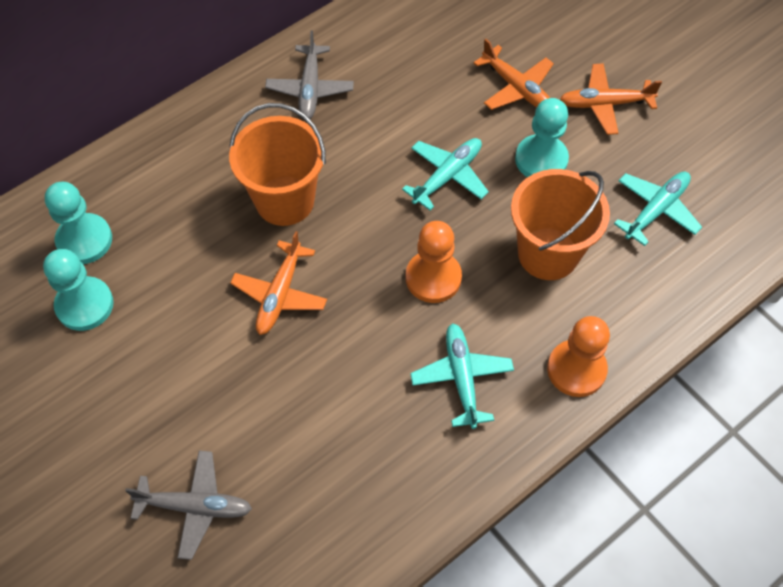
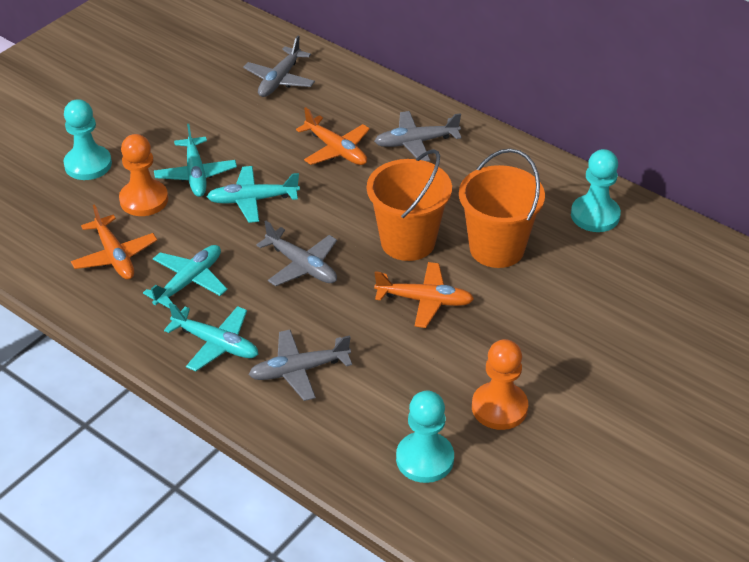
grey plane: 2 -> 4
turquoise plane: 3 -> 4

